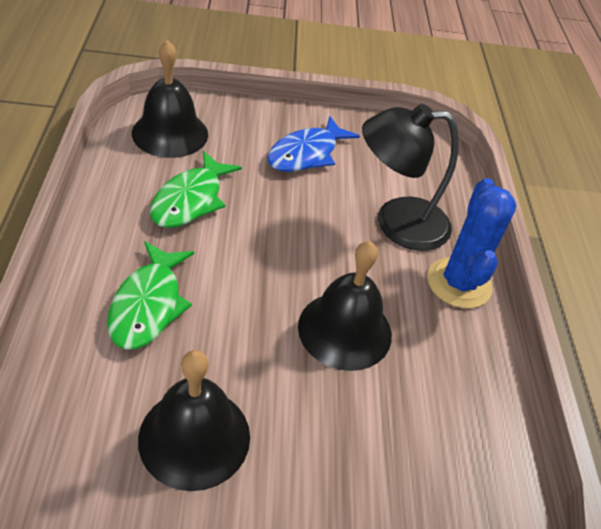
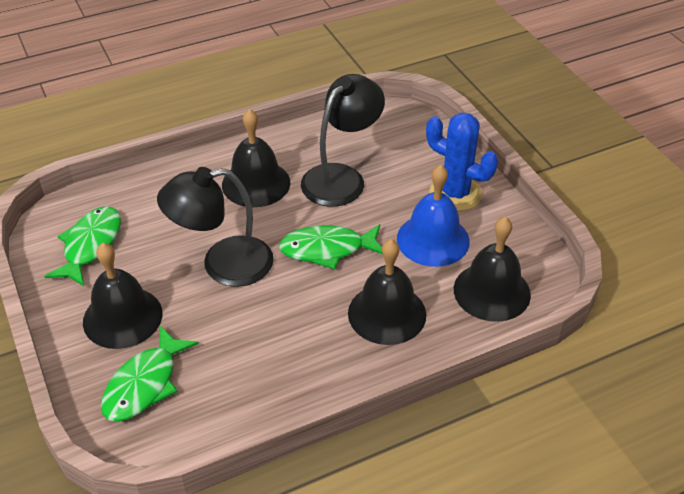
black bell: 3 -> 4
black lamp: 1 -> 2
blue bell: 0 -> 1
blue fish: 1 -> 0
green fish: 2 -> 3

